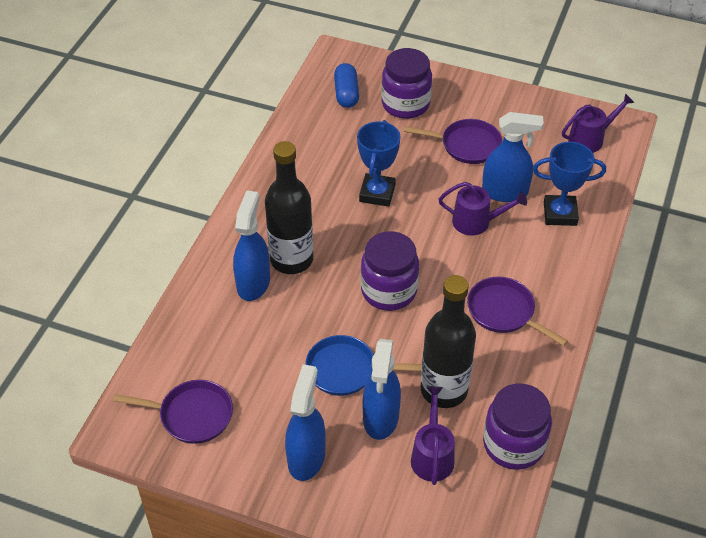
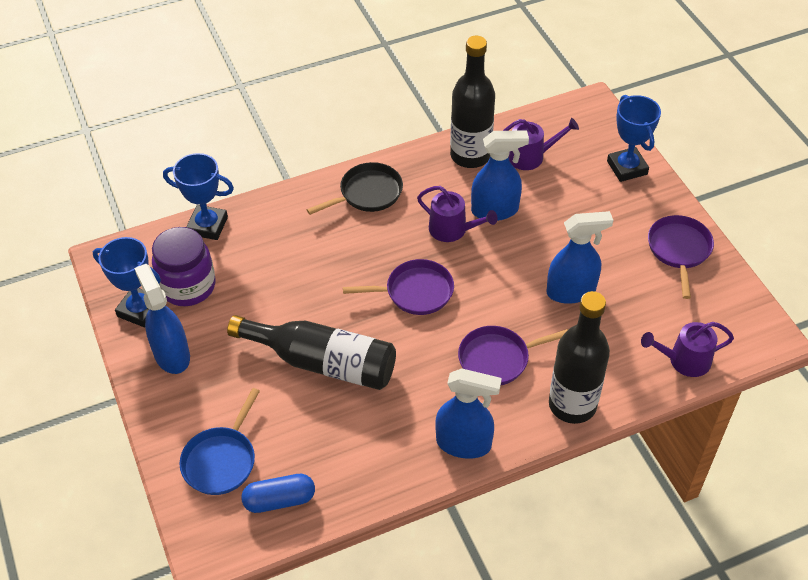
black bottle: 2 -> 3
black pan: 0 -> 1
blue trophy: 2 -> 3
purple jar: 3 -> 1

